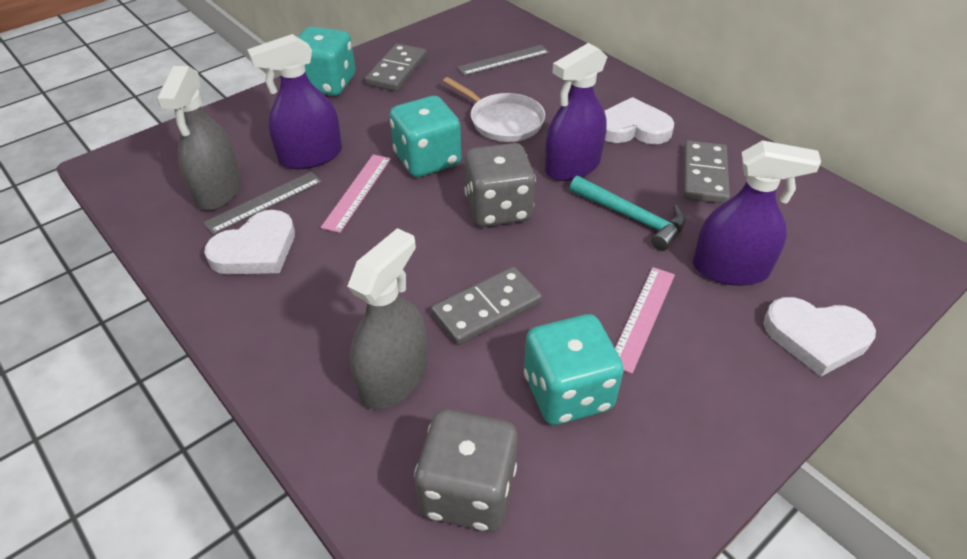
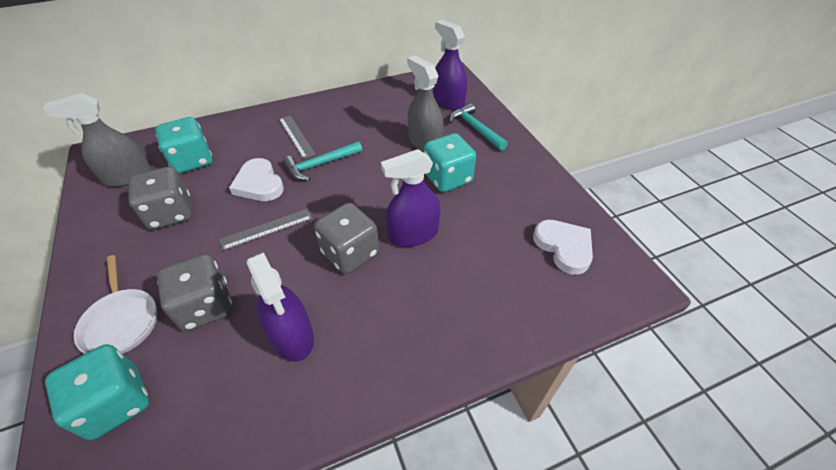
grey dice: 2 -> 3
grey domino: 3 -> 0
pink ruler: 2 -> 0
turquoise hammer: 1 -> 2
white heart: 3 -> 2

